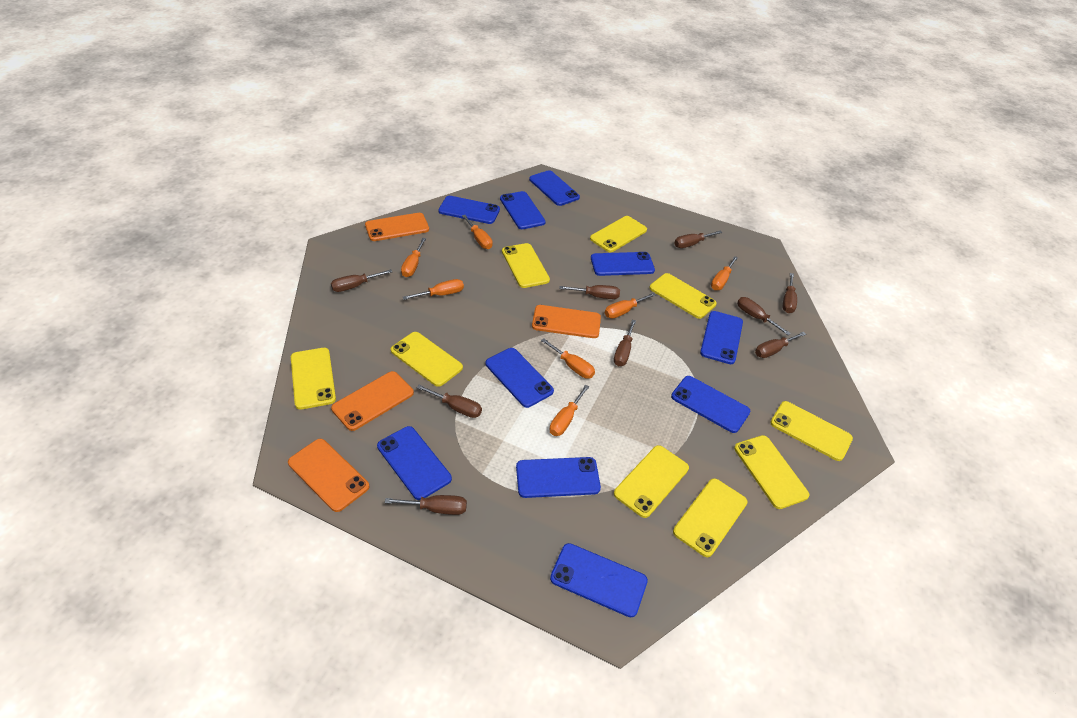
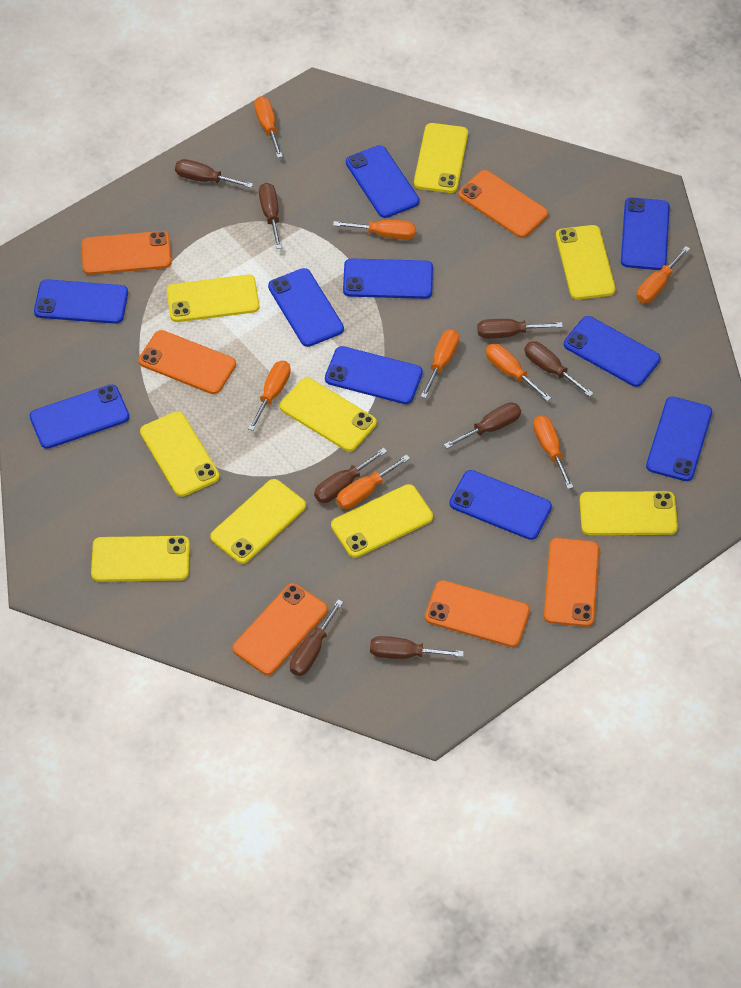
brown screwdriver: 9 -> 8
orange phone: 4 -> 6
orange screwdriver: 7 -> 8

